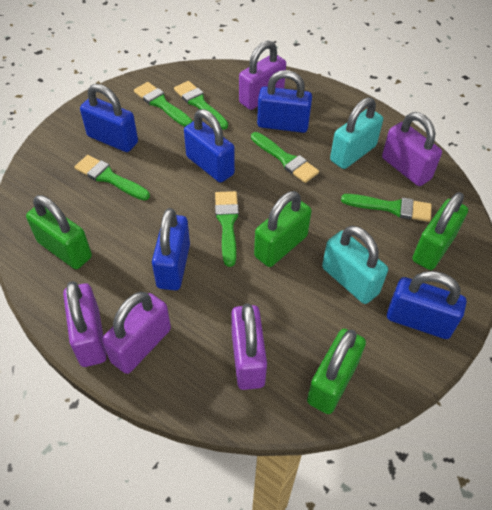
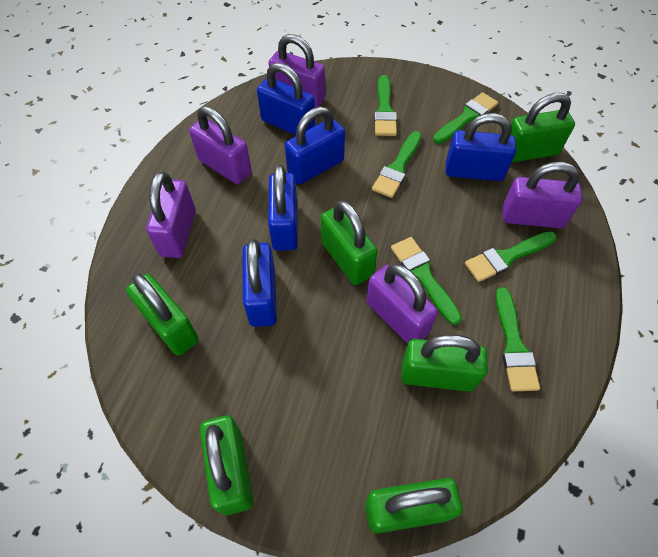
green padlock: 4 -> 6
turquoise padlock: 2 -> 0

